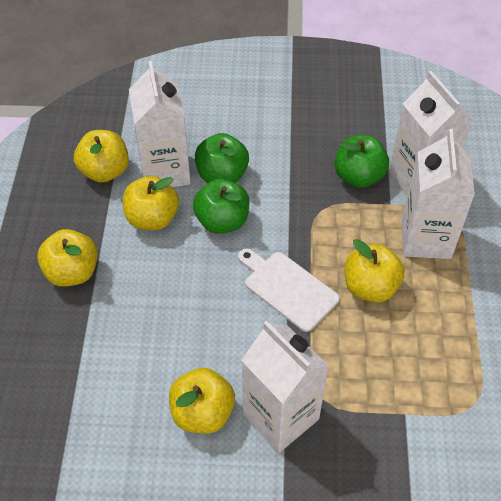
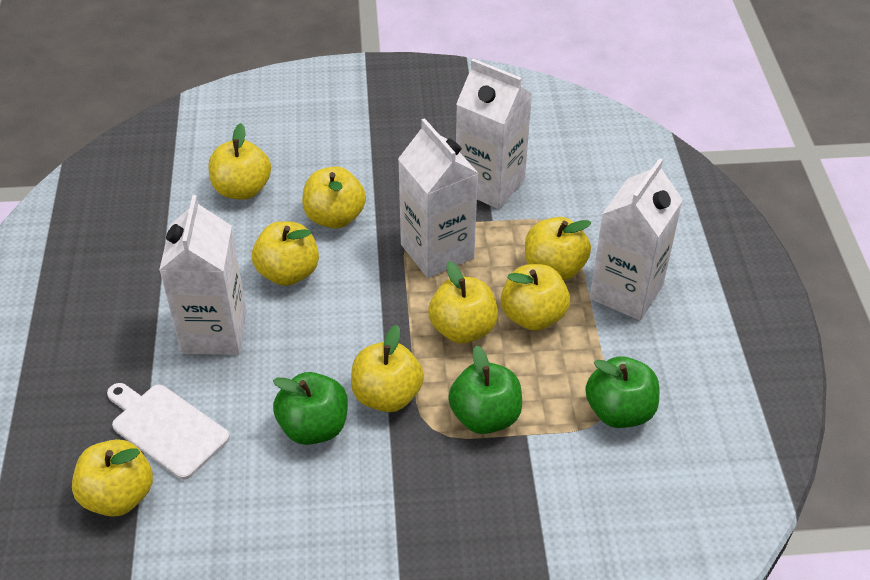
yellow apple: 5 -> 8

